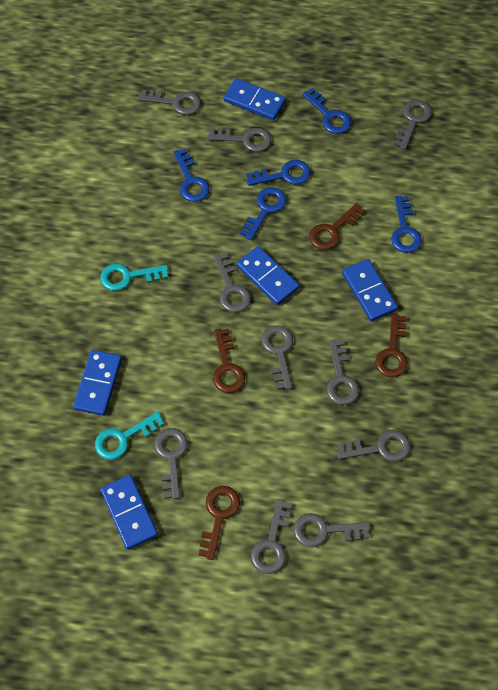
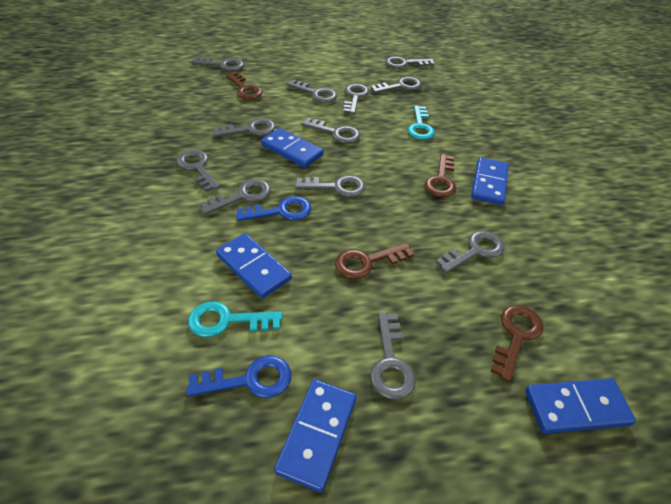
blue key: 5 -> 2
grey key: 10 -> 12

